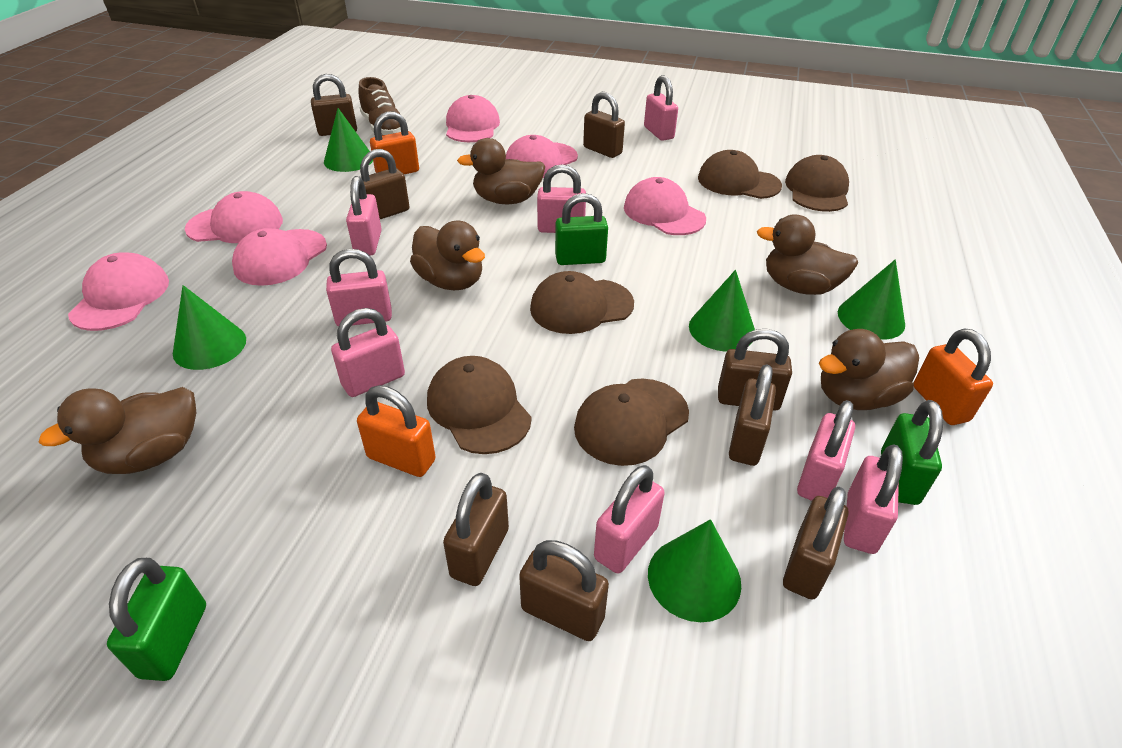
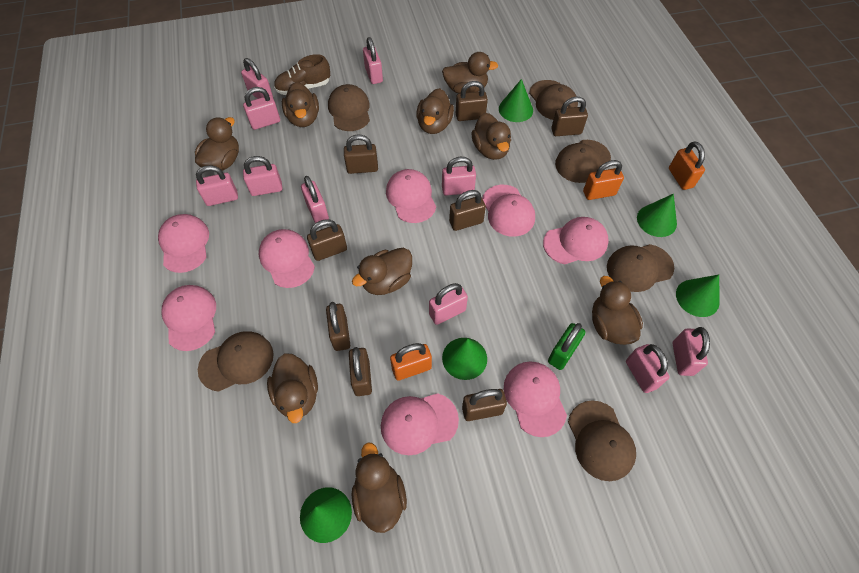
brown cap: 5 -> 6
brown duck: 5 -> 9
green padlock: 3 -> 1
pink cap: 6 -> 8
pink padlock: 8 -> 10

